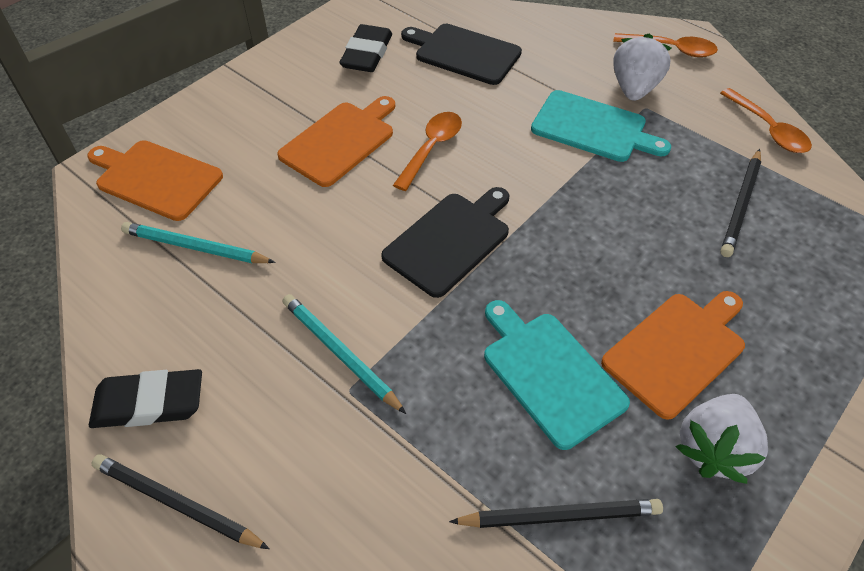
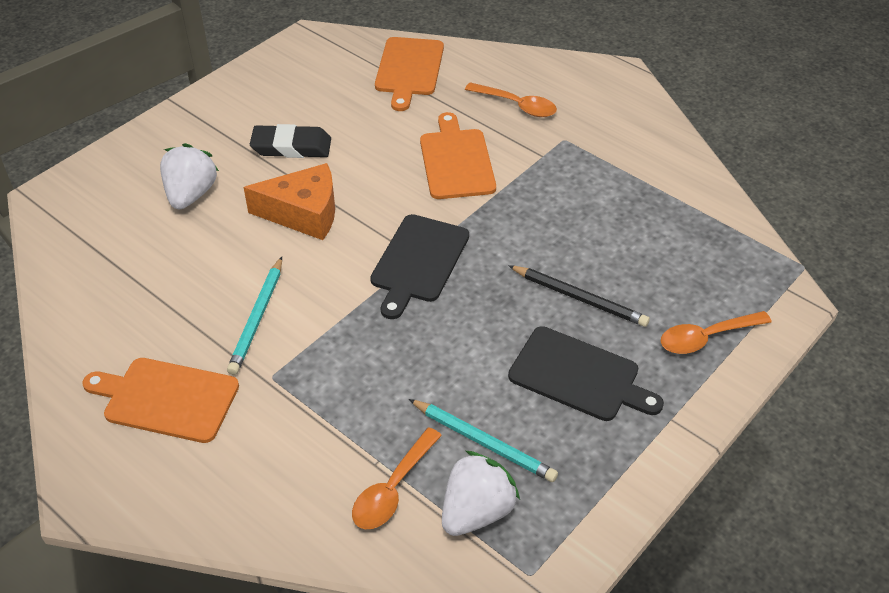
black eraser: 2 -> 1
black pencil: 3 -> 1
orange cheese: 0 -> 1
turquoise cutting board: 2 -> 0

